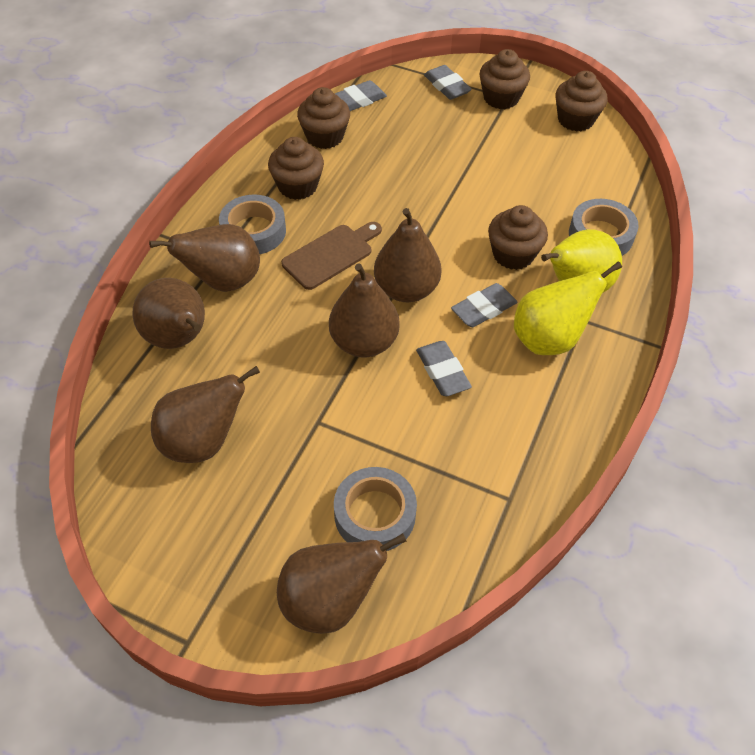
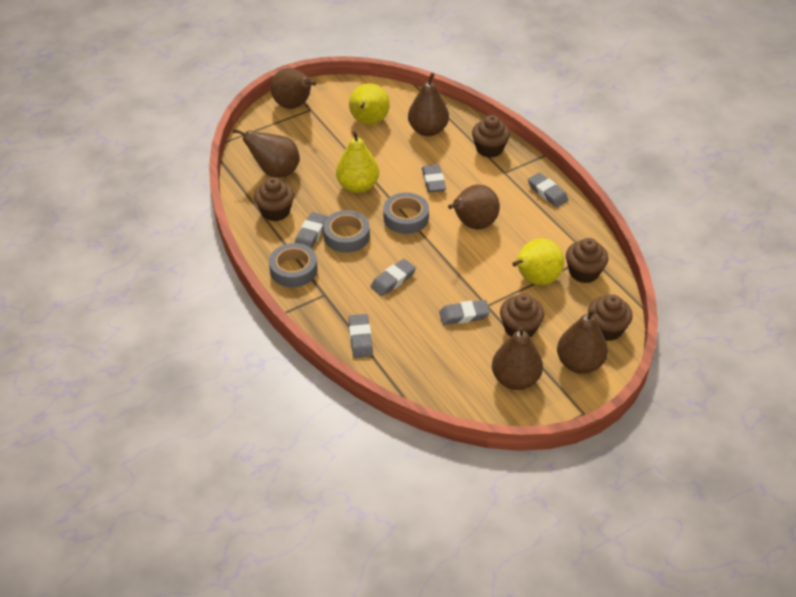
brown cutting board: 1 -> 0
grey eraser: 4 -> 6
yellow pear: 2 -> 3

